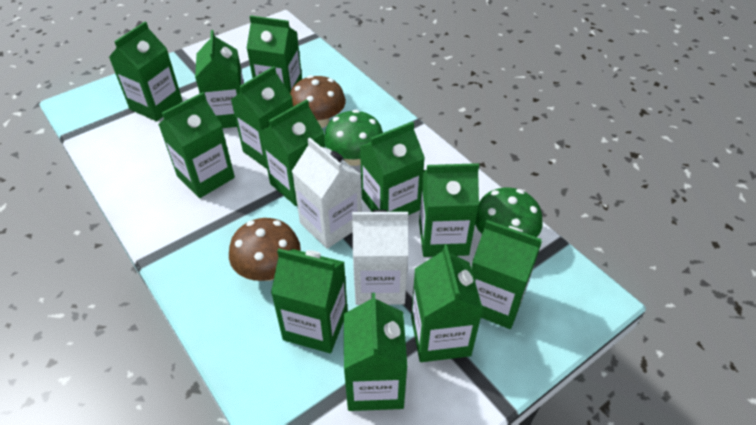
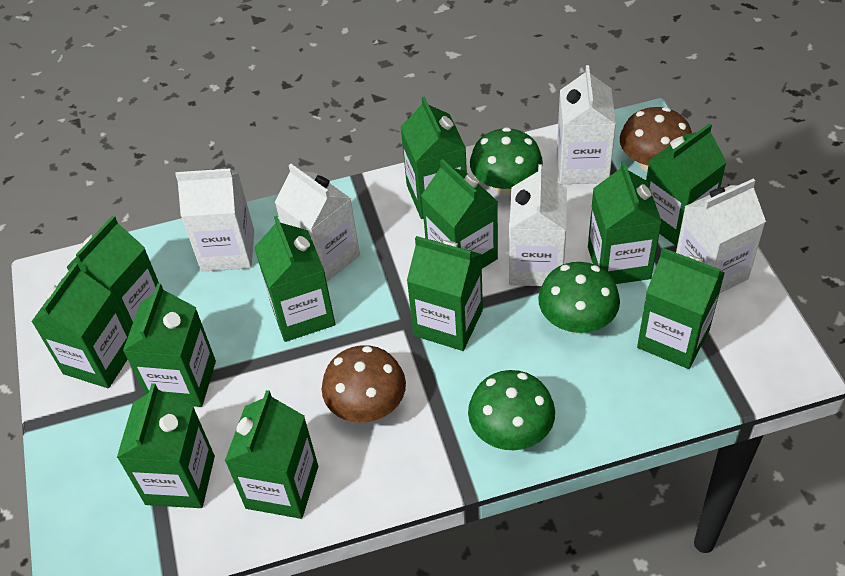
green mushroom: 2 -> 3
white carton: 2 -> 5

